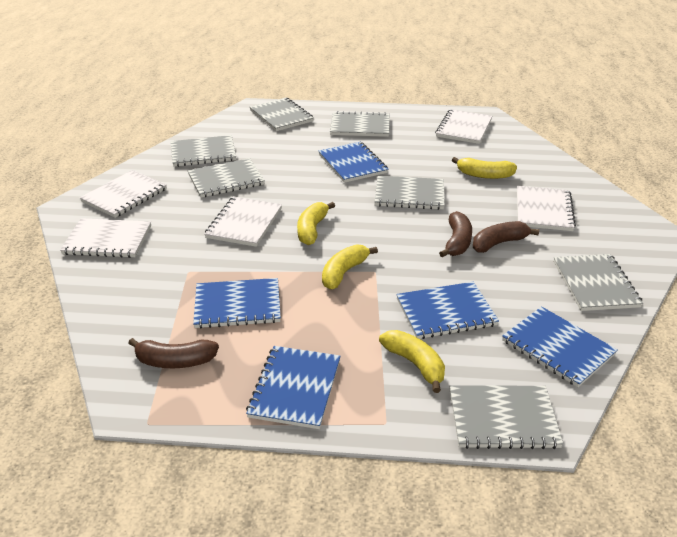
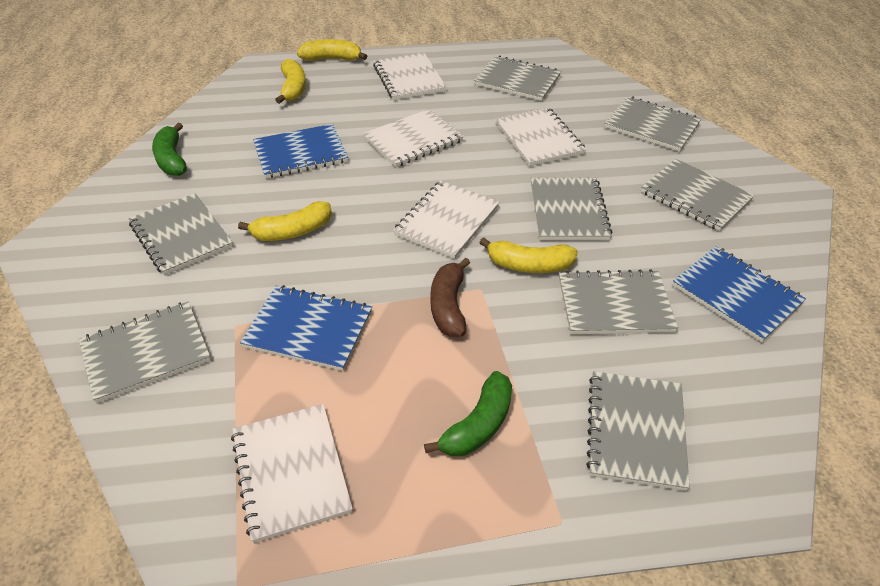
blue notebook: 5 -> 3
brown banana: 3 -> 1
green banana: 0 -> 2
grey notebook: 7 -> 8

